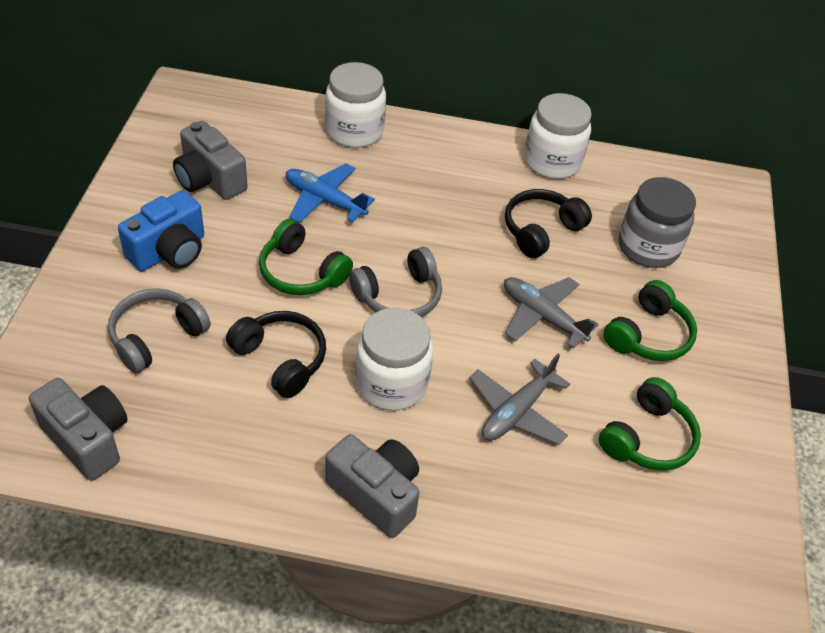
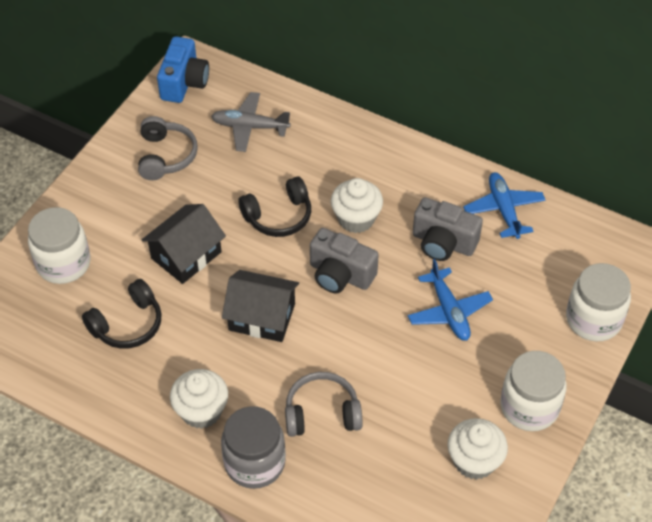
black house: 0 -> 2
blue plane: 1 -> 2
green headphones: 3 -> 0
grey camera: 3 -> 2
grey plane: 2 -> 1
white cupcake: 0 -> 3

